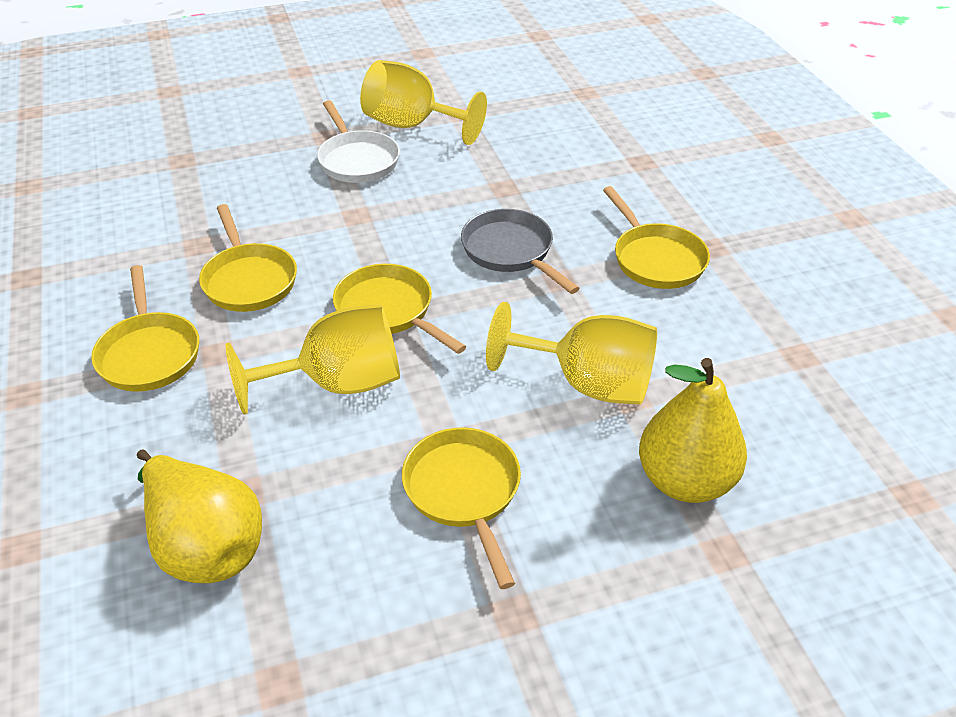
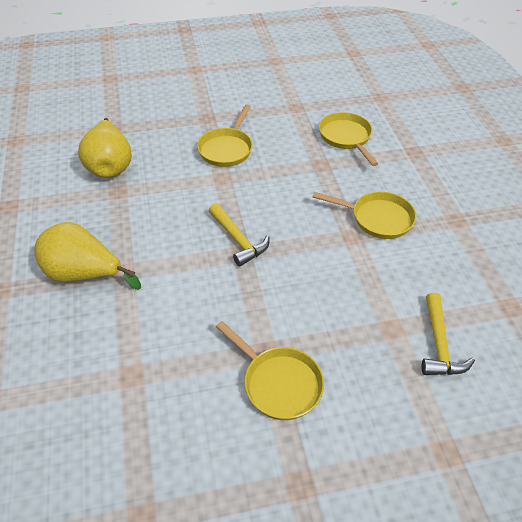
grey pan: 1 -> 0
white pan: 1 -> 0
yellow goblet: 3 -> 0
yellow hammer: 0 -> 2
yellow pan: 5 -> 4

